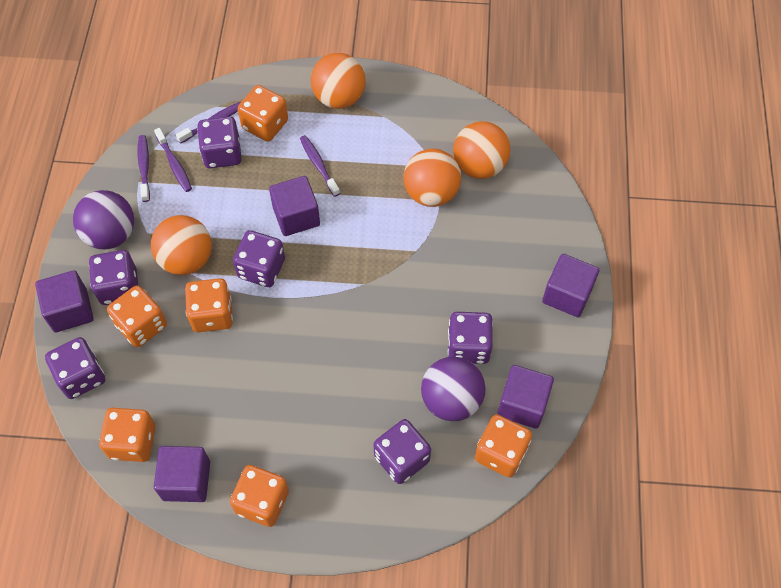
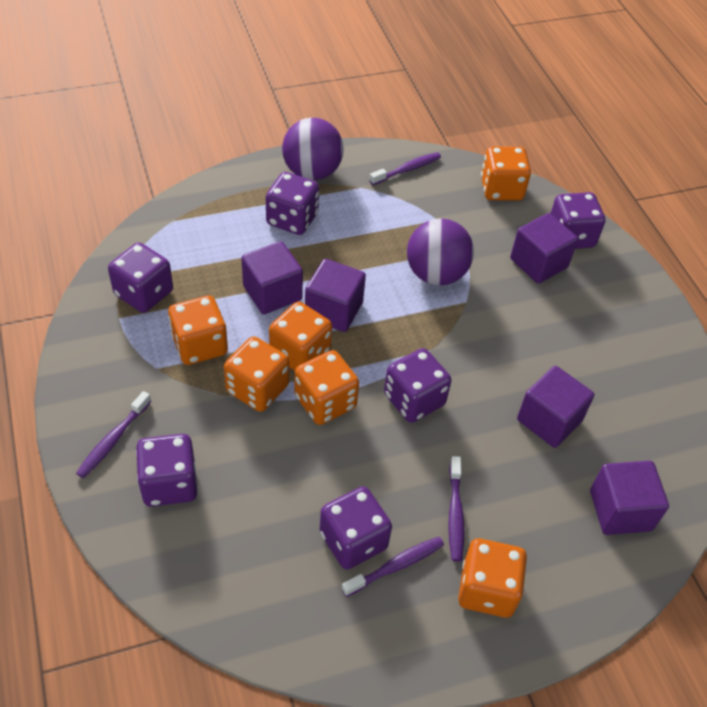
orange ball: 4 -> 0

